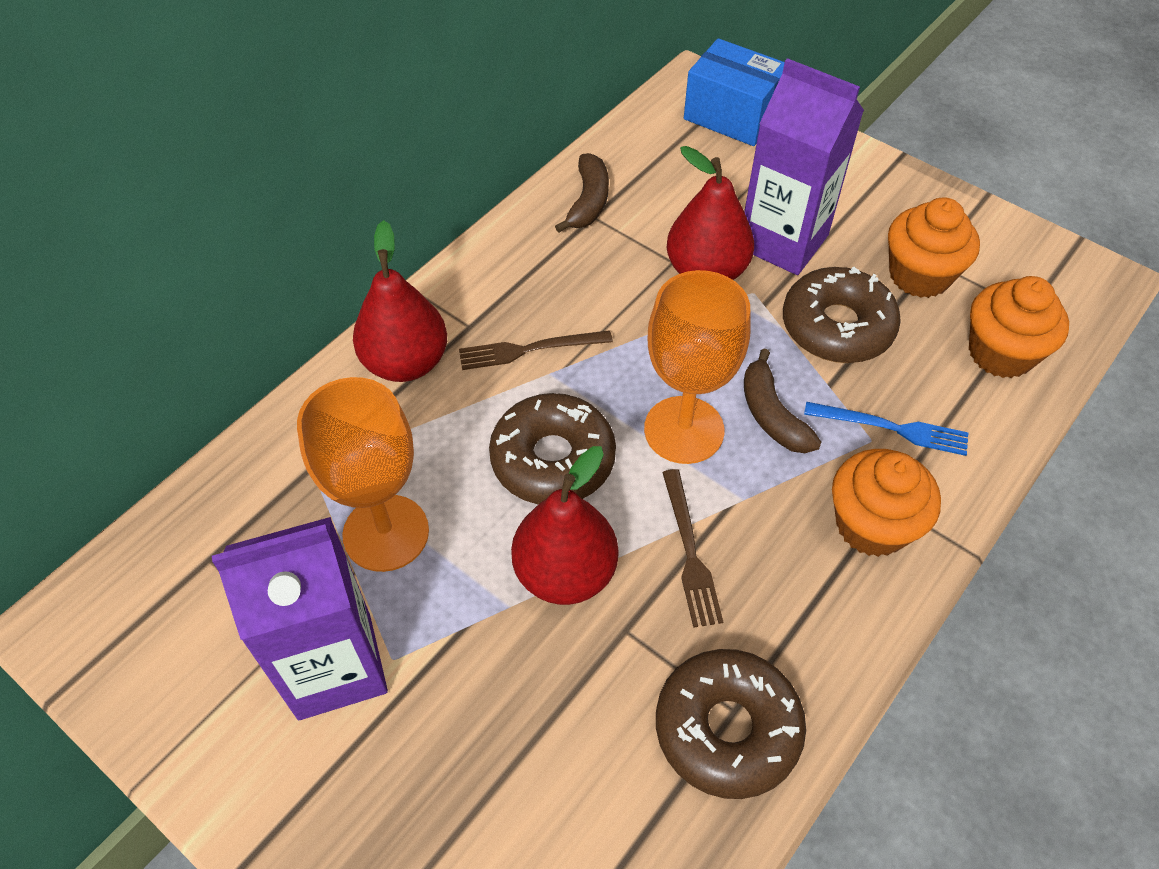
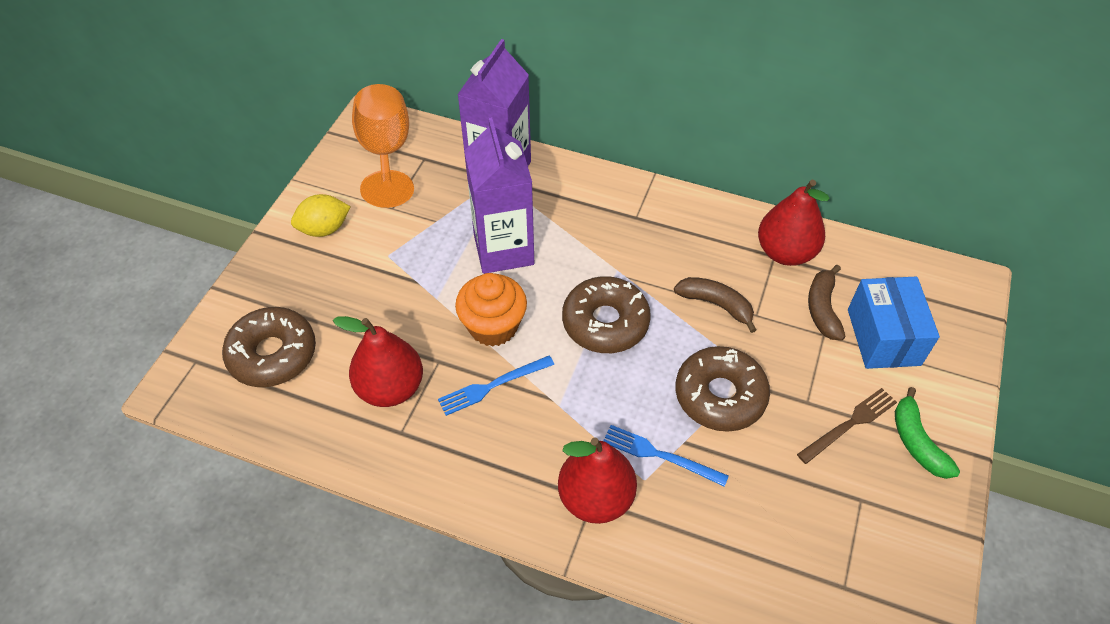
blue fork: 1 -> 2
brown fork: 2 -> 1
green banana: 0 -> 1
orange cupcake: 3 -> 1
orange goblet: 2 -> 1
yellow lemon: 0 -> 1

